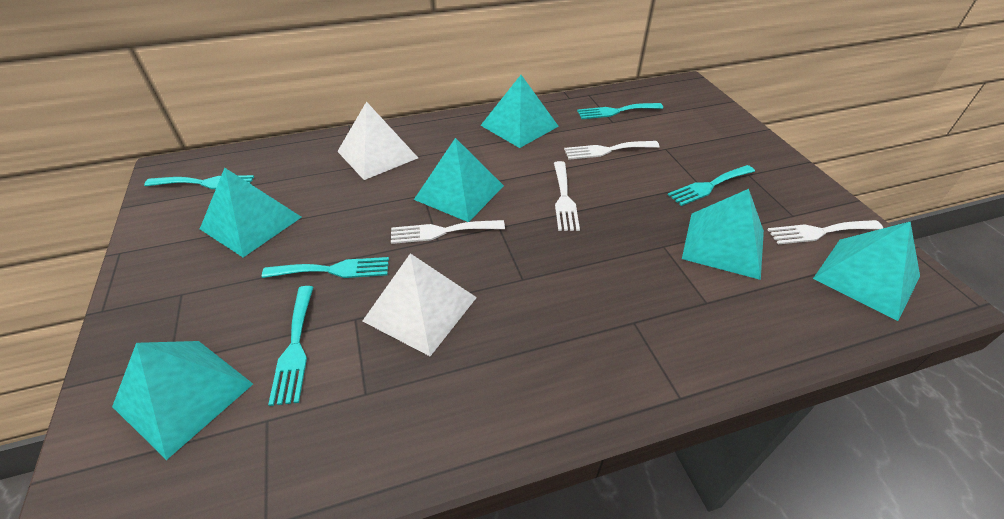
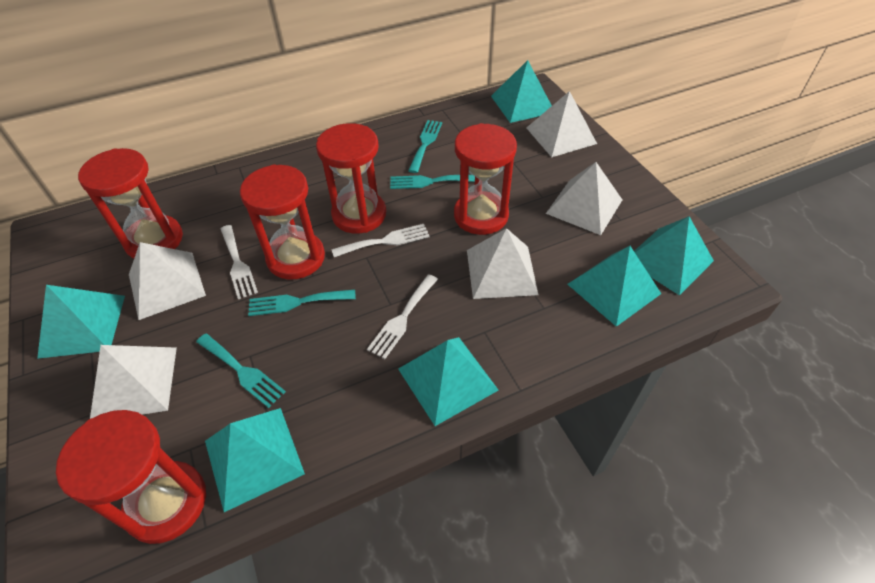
red hourglass: 0 -> 5
turquoise fork: 5 -> 4
white fork: 4 -> 3
white pyramid: 2 -> 5

